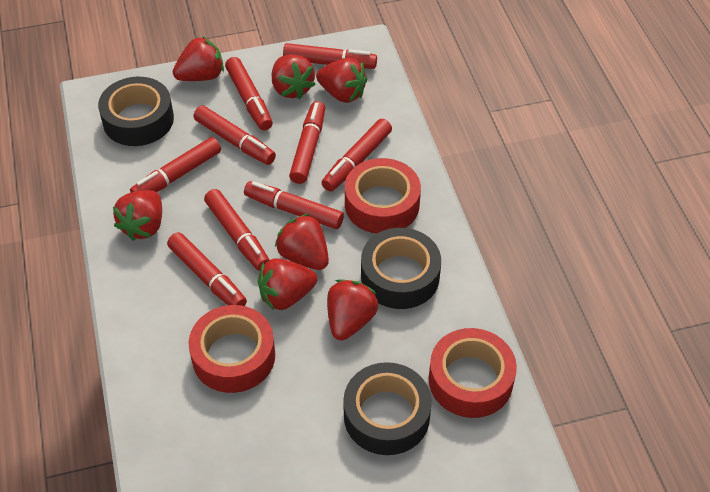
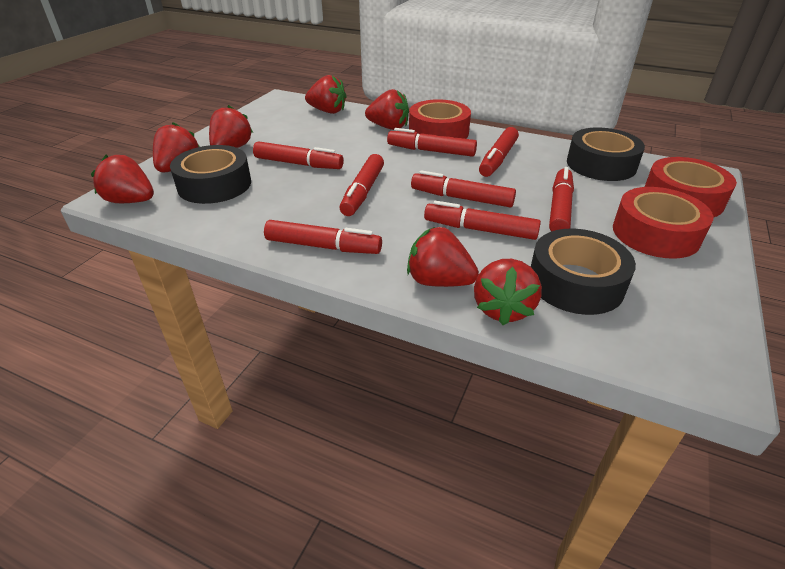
red marker: 9 -> 8

